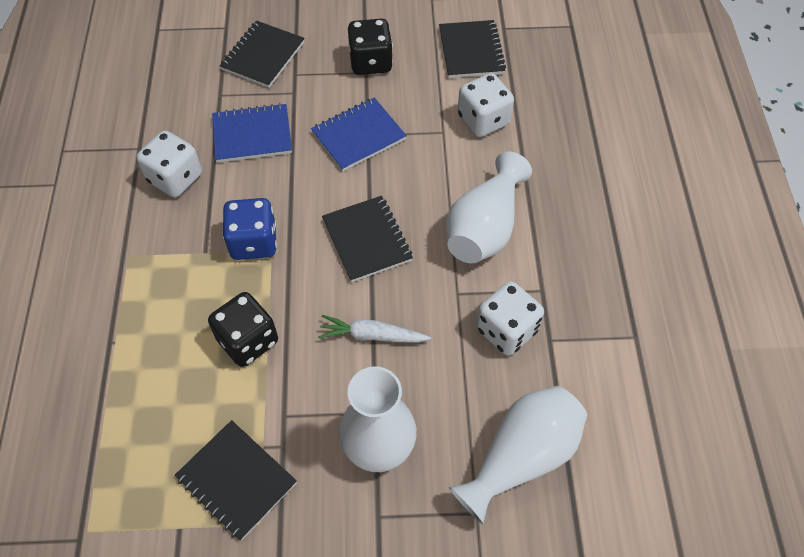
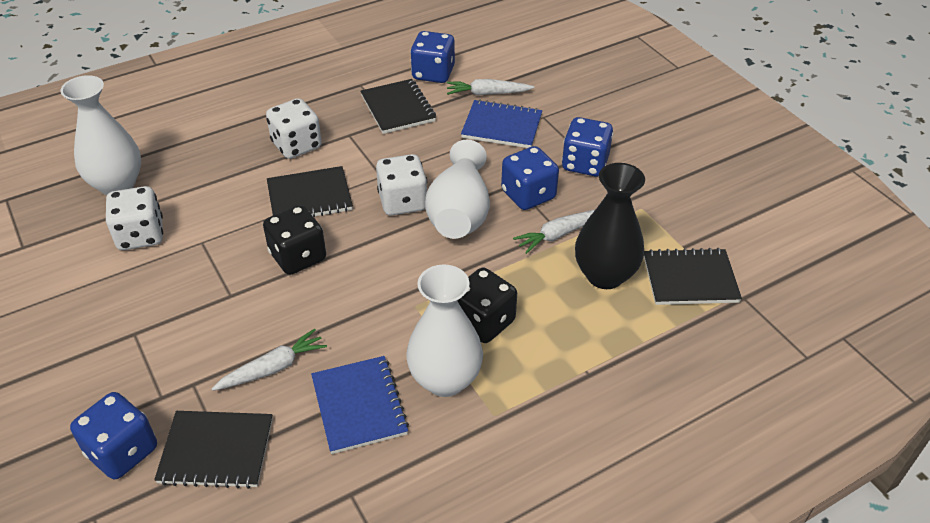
black vase: 0 -> 1
blue dice: 1 -> 4
white carrot: 1 -> 3

